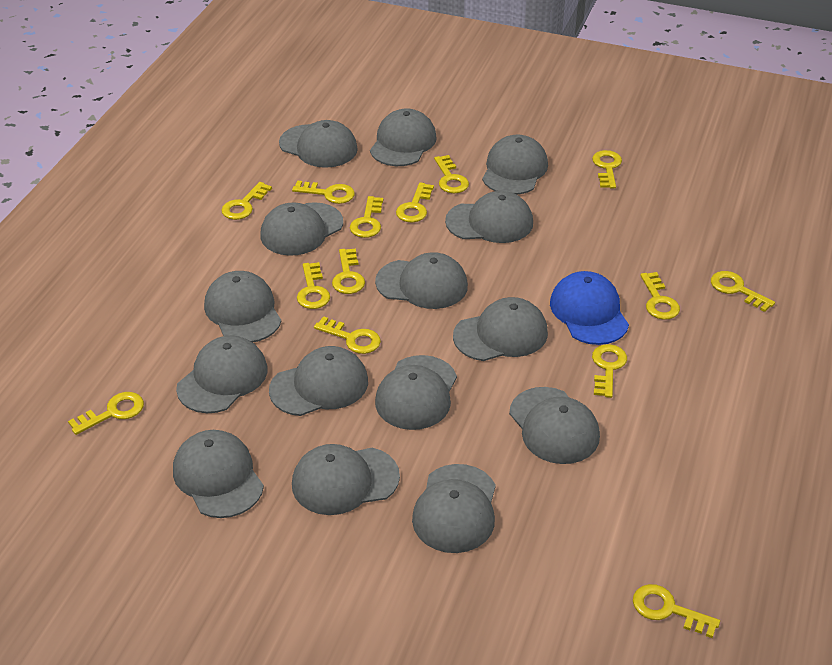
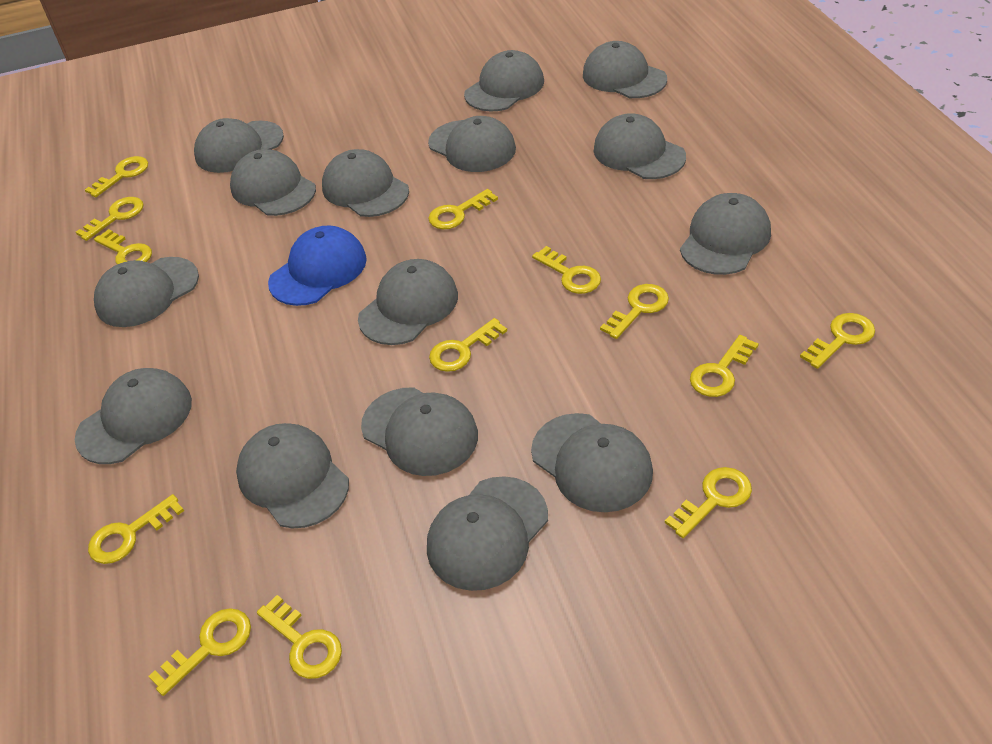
yellow key: 14 -> 13

